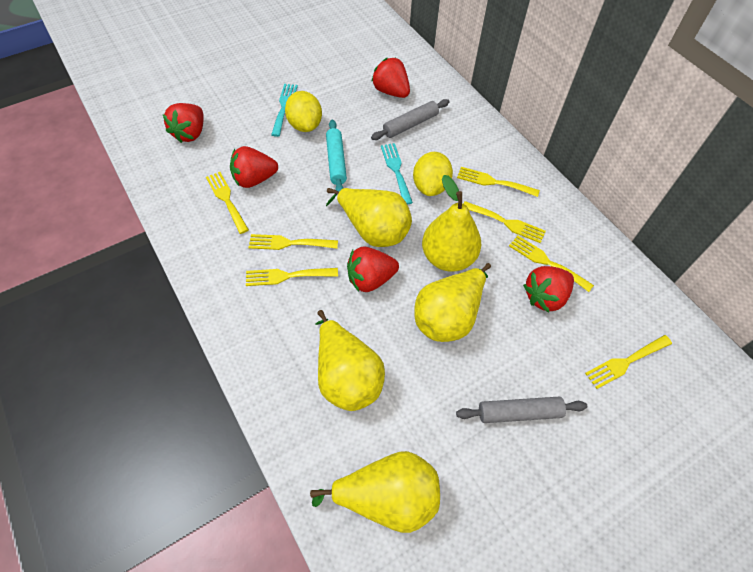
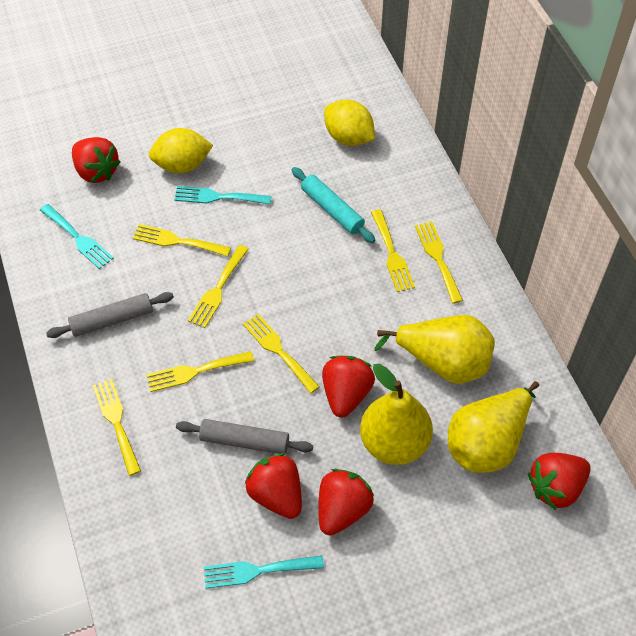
turquoise fork: 2 -> 3
yellow pear: 5 -> 3

